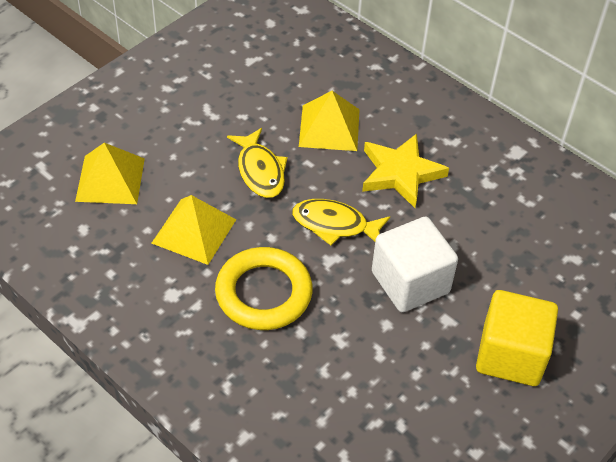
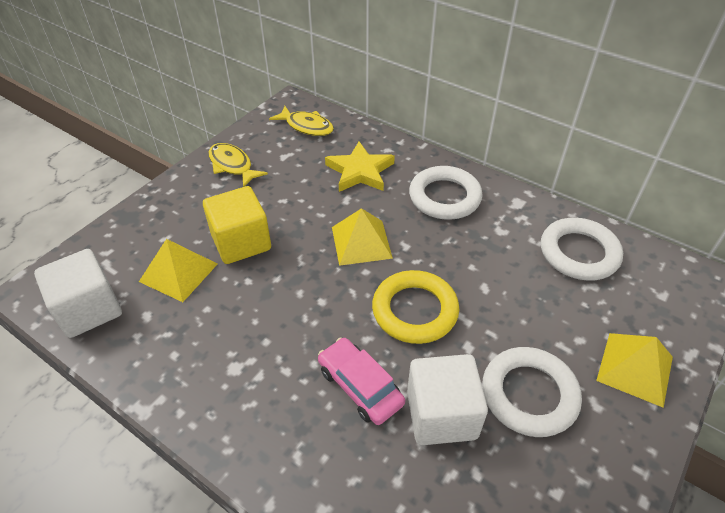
pink car: 0 -> 1
white cube: 1 -> 2
white ring: 0 -> 3

